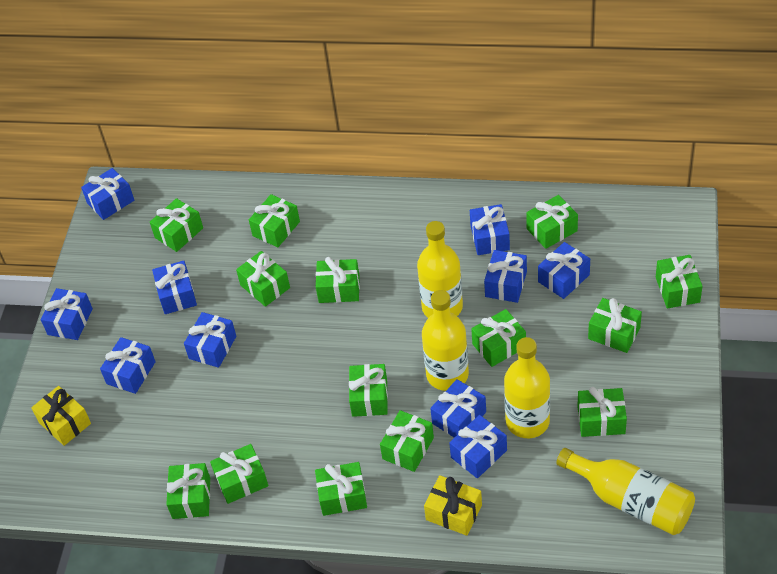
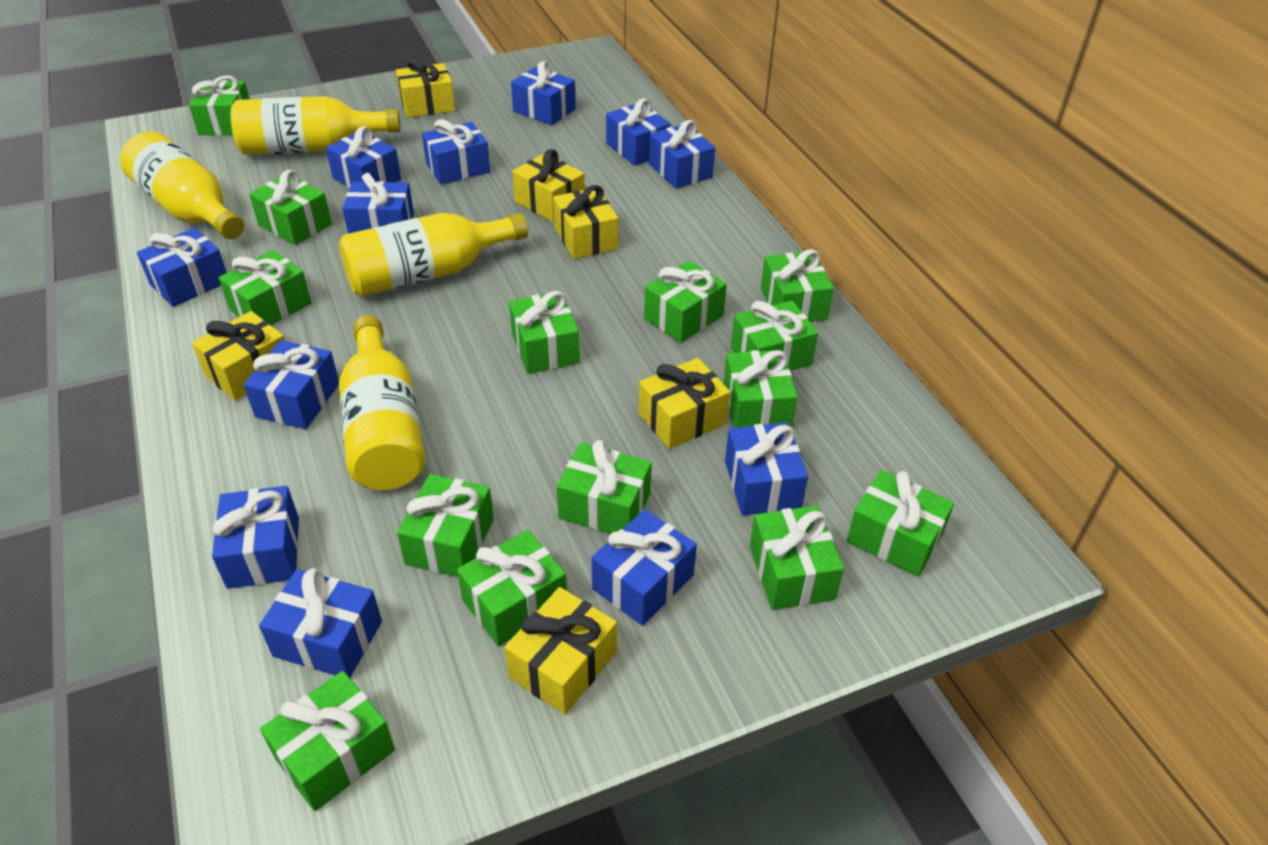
blue gift: 10 -> 12
yellow gift: 2 -> 6

